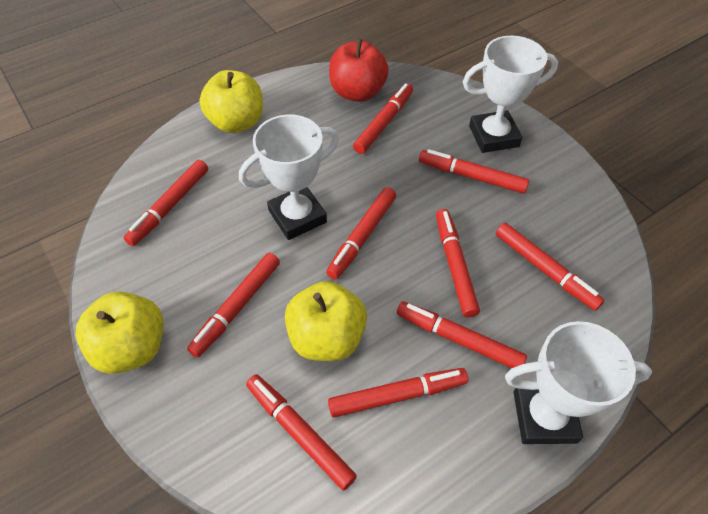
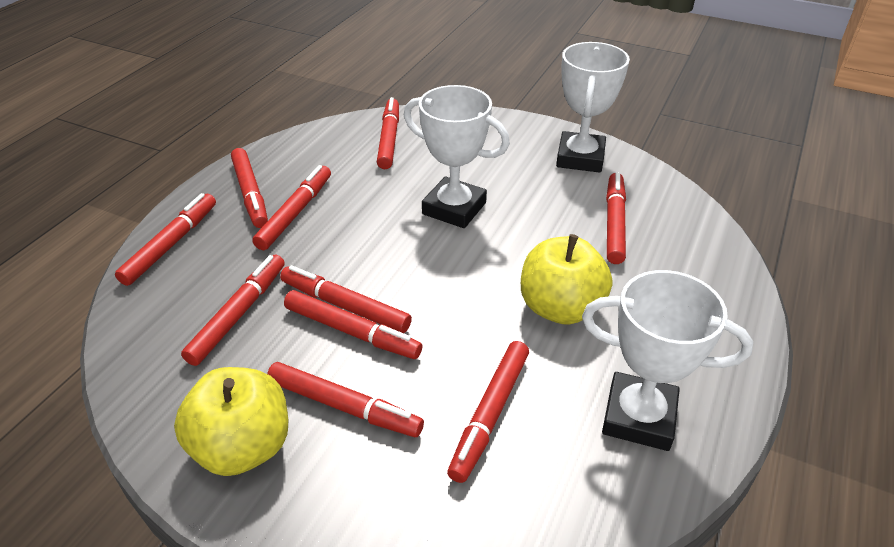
red apple: 1 -> 0
yellow apple: 3 -> 2

